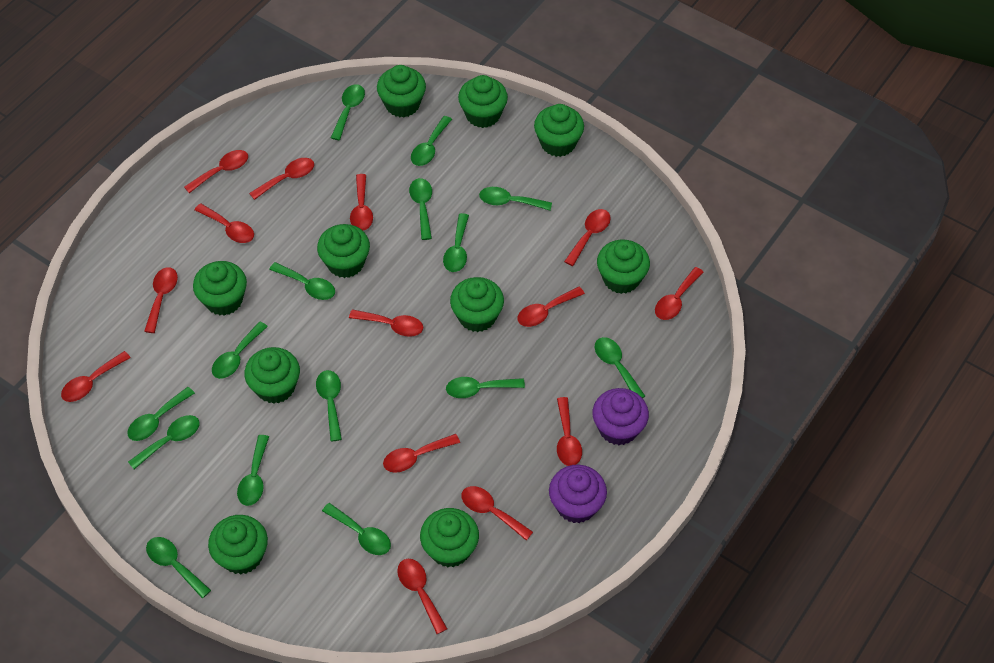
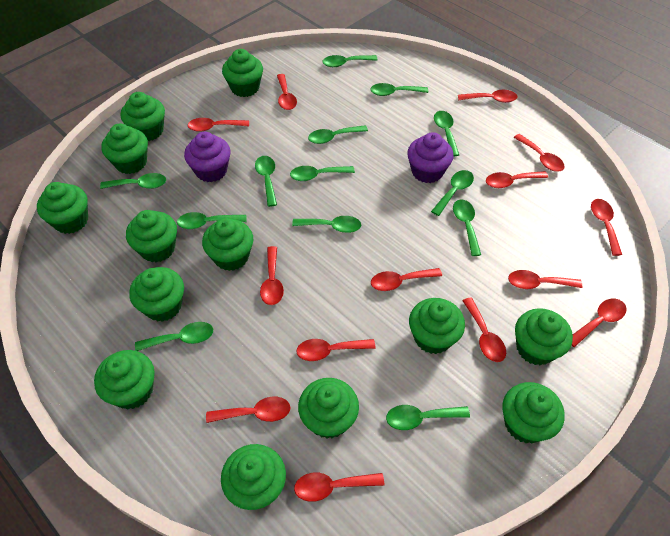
green cupcake: 10 -> 13
green spoon: 15 -> 13

